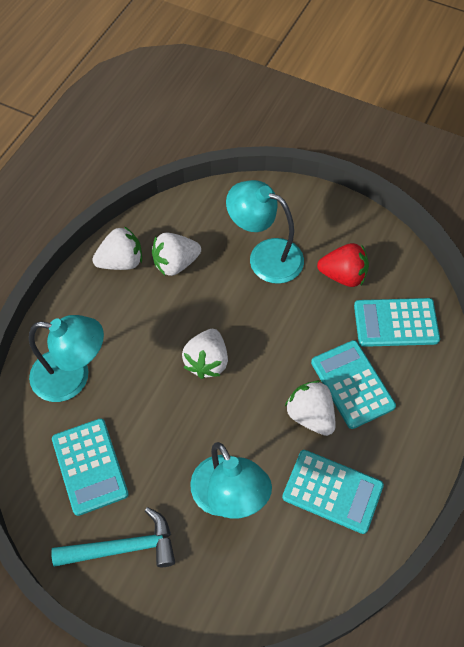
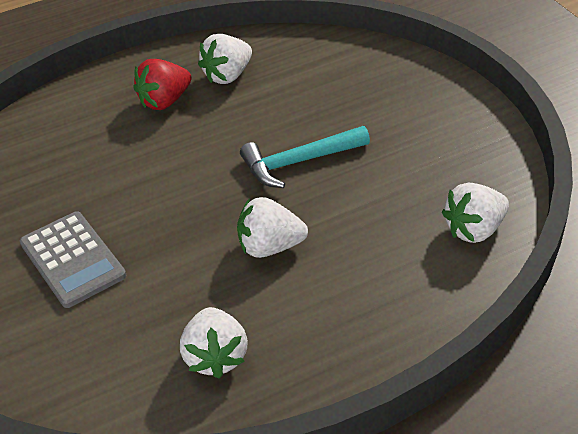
grey calculator: 0 -> 1
turquoise calculator: 4 -> 0
turquoise lamp: 3 -> 0

